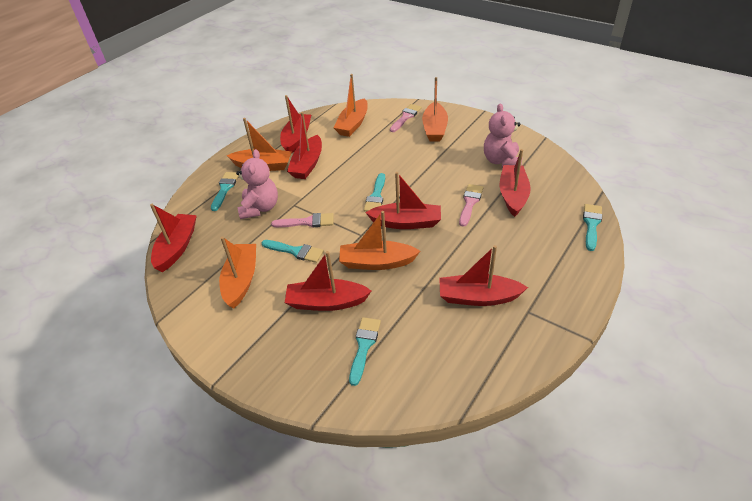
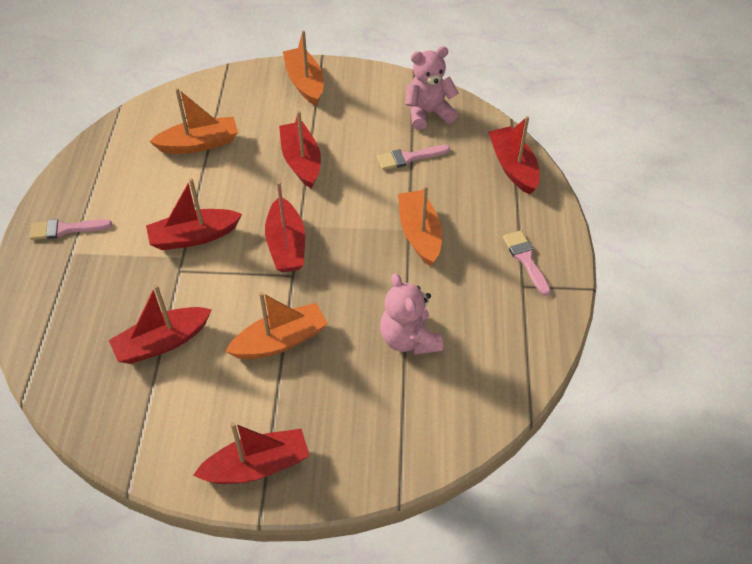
orange boat: 5 -> 4
red boat: 7 -> 6
turquoise brush: 5 -> 0

